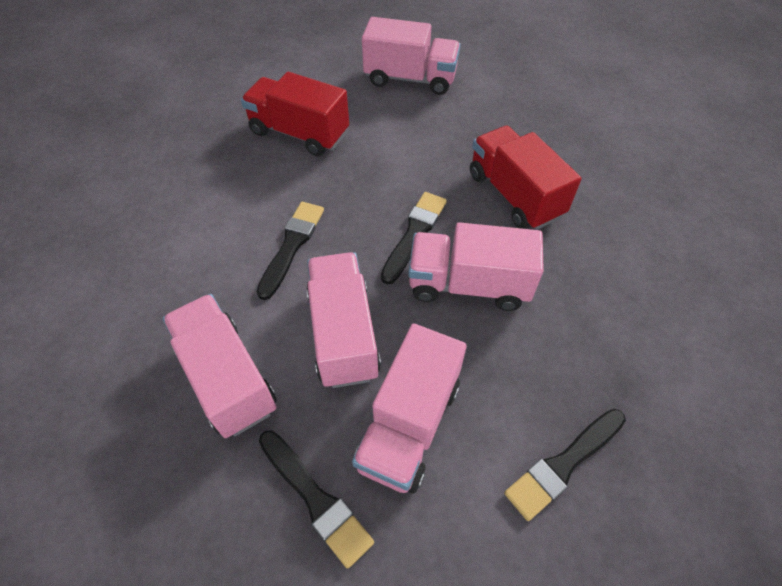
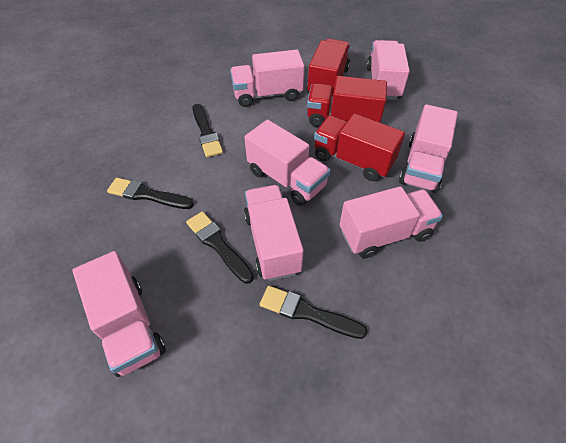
pink truck: 5 -> 7
red truck: 2 -> 3

